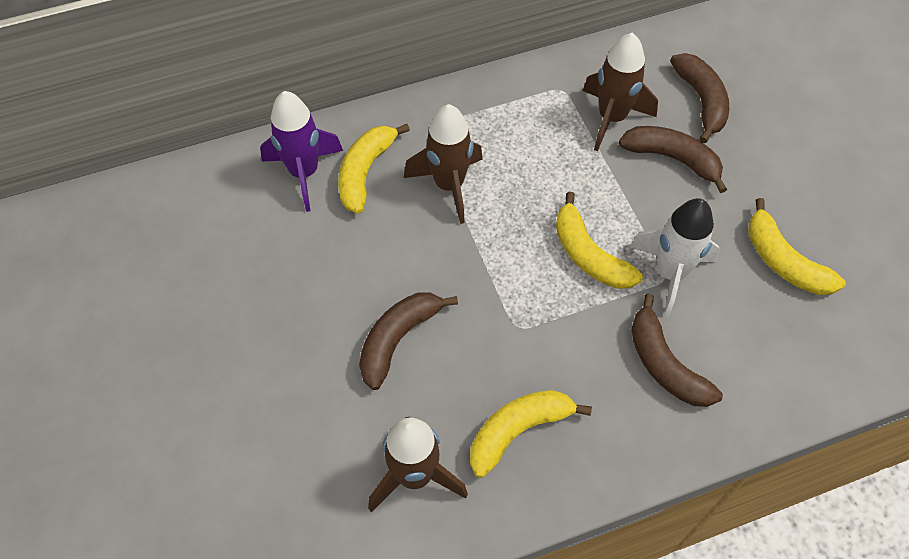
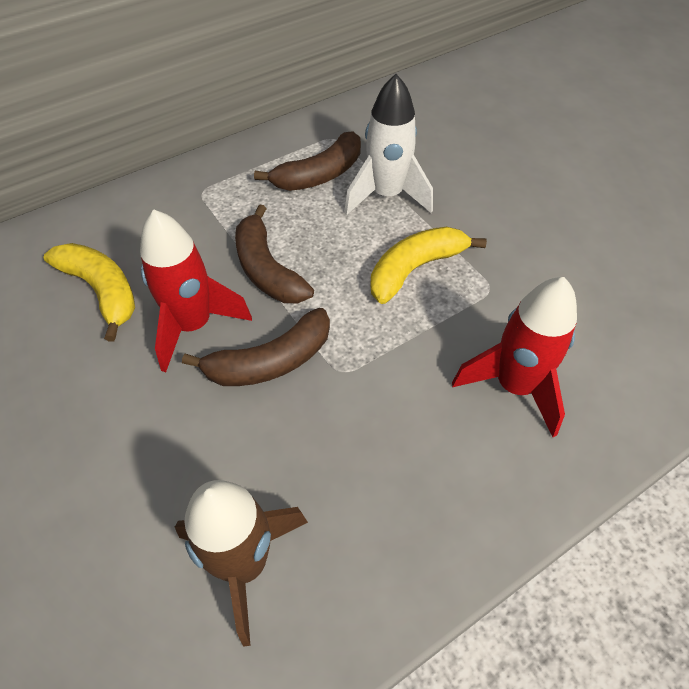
brown banana: 4 -> 3
brown rocket: 3 -> 1
purple rocket: 1 -> 0
red rocket: 0 -> 2
yellow banana: 4 -> 2

